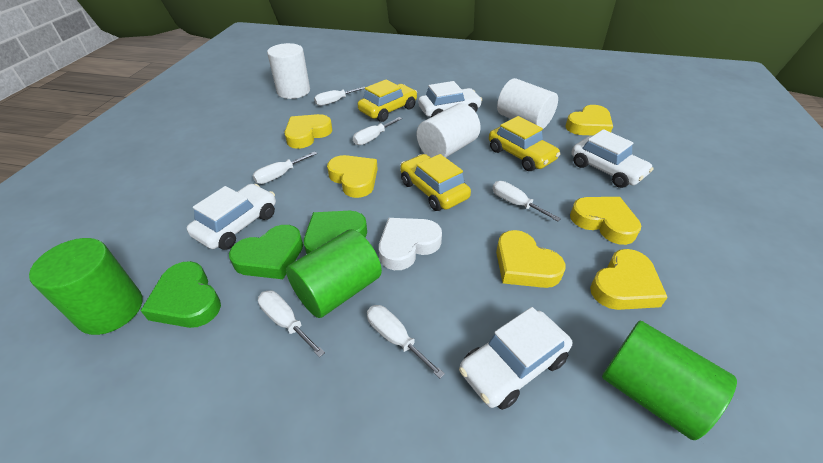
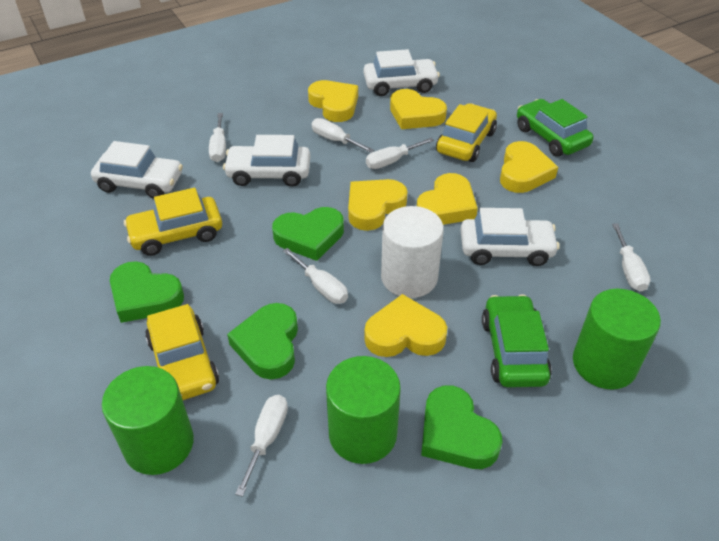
green car: 0 -> 2
green heart: 3 -> 4
white cylinder: 3 -> 1
white heart: 1 -> 0

